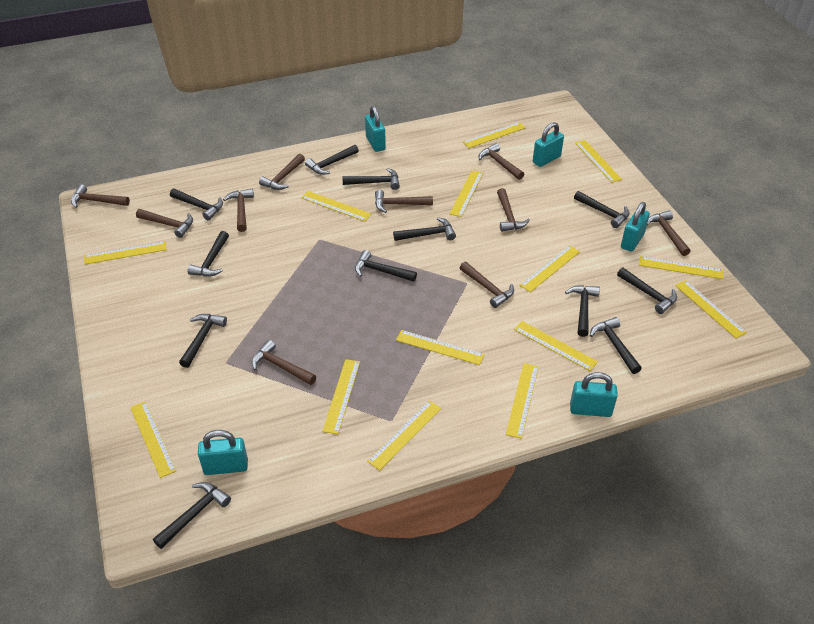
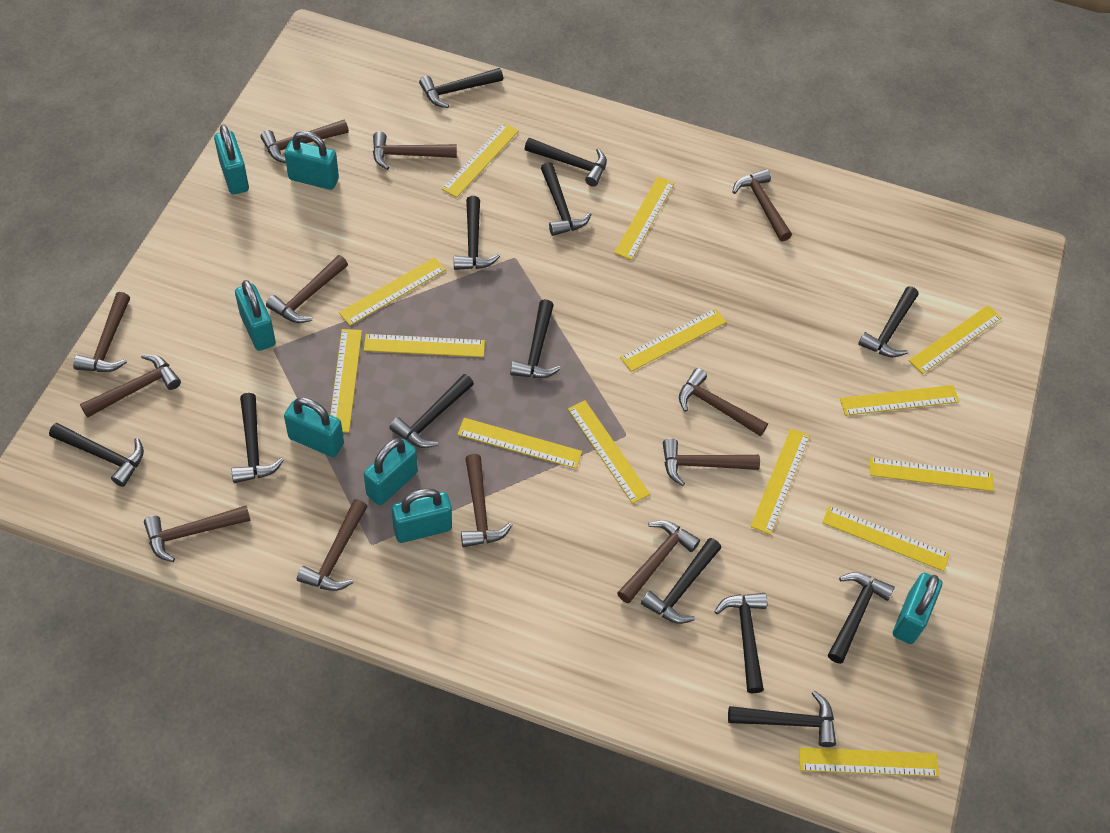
black hammer: 12 -> 13
brown hammer: 10 -> 12
turquoise padlock: 5 -> 7

